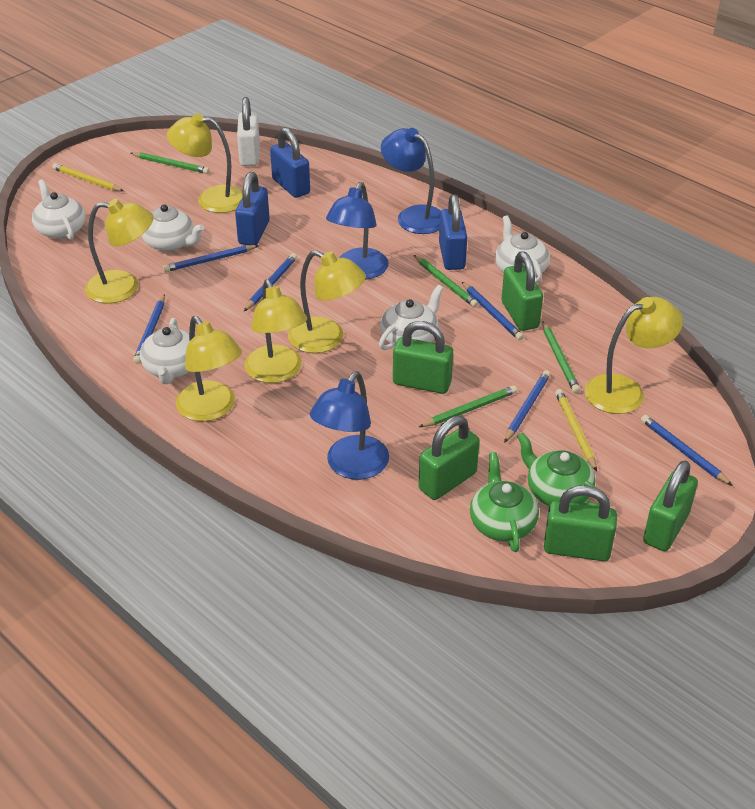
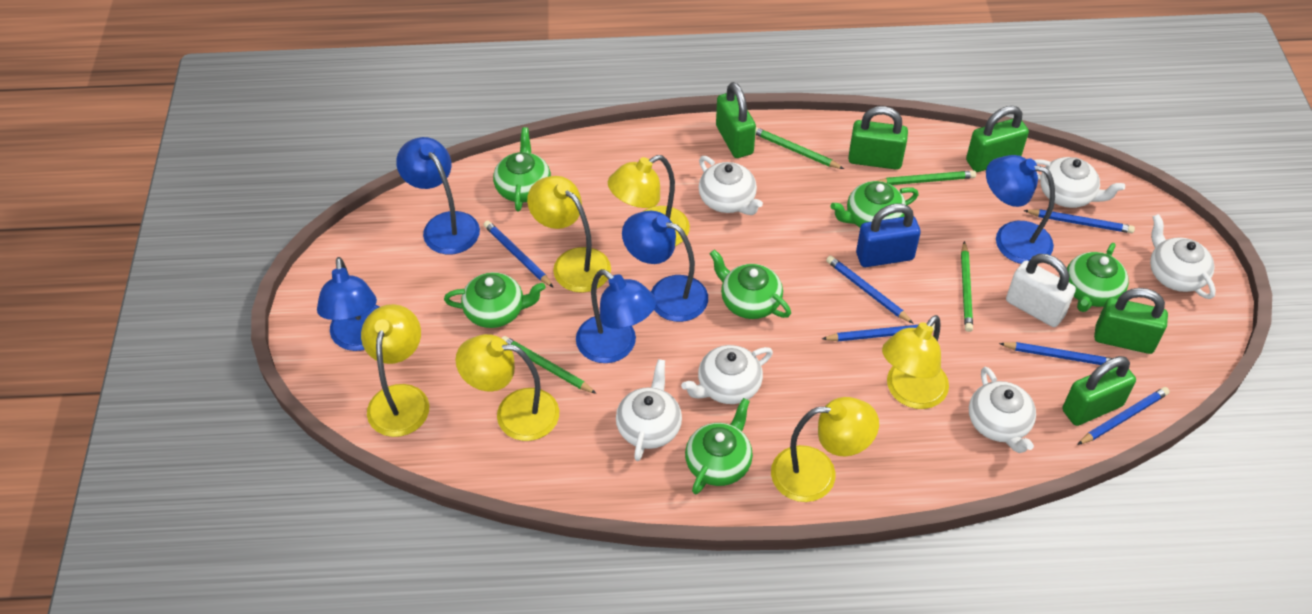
blue lamp: 3 -> 5
blue padlock: 3 -> 1
green teapot: 2 -> 6
white teapot: 5 -> 6
yellow pencil: 2 -> 0

